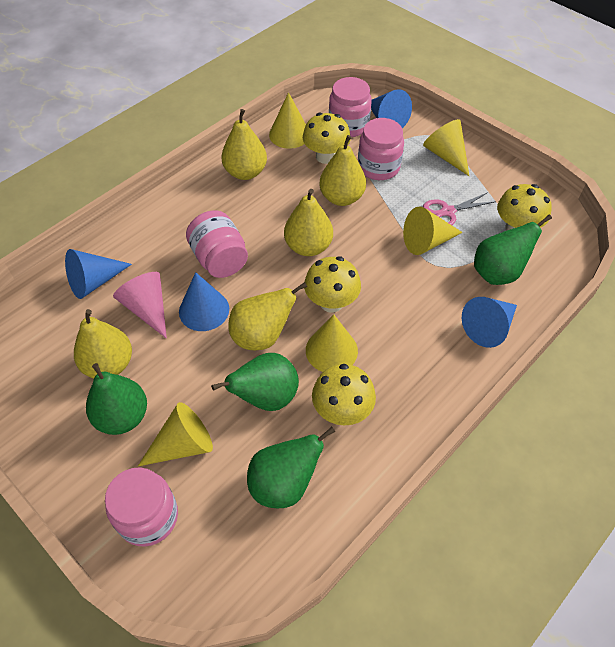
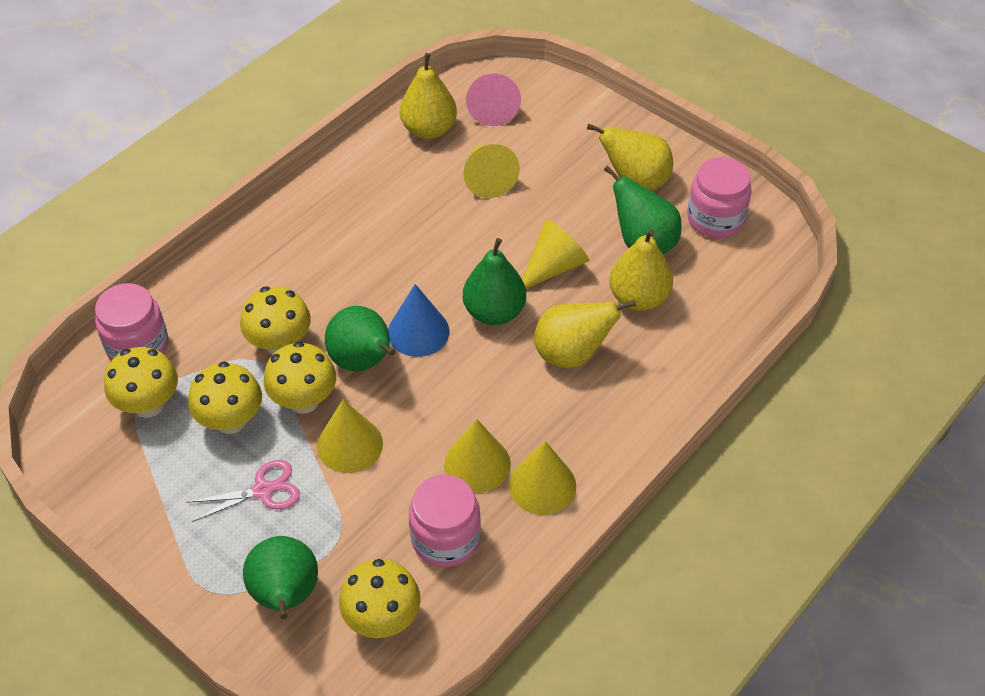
blue cone: 4 -> 1
pink jar: 4 -> 3
yellow mushroom: 4 -> 5
yellow pear: 5 -> 4

